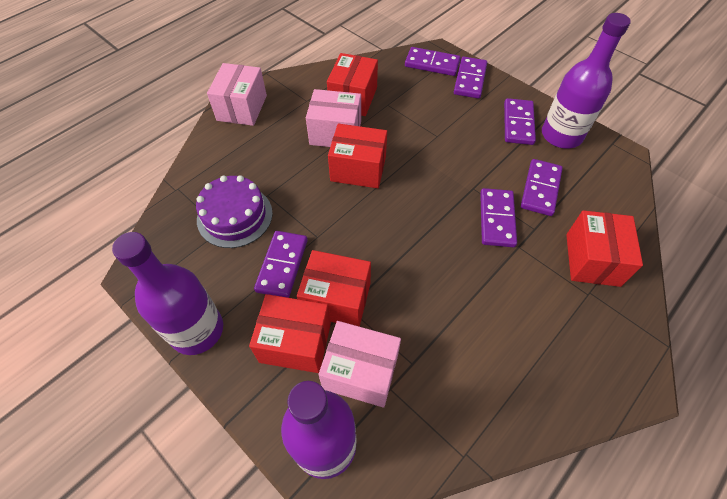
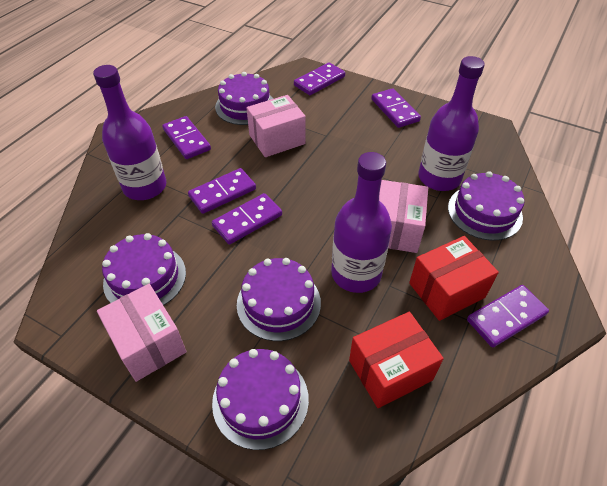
purple cake: 1 -> 5
red box: 5 -> 2

